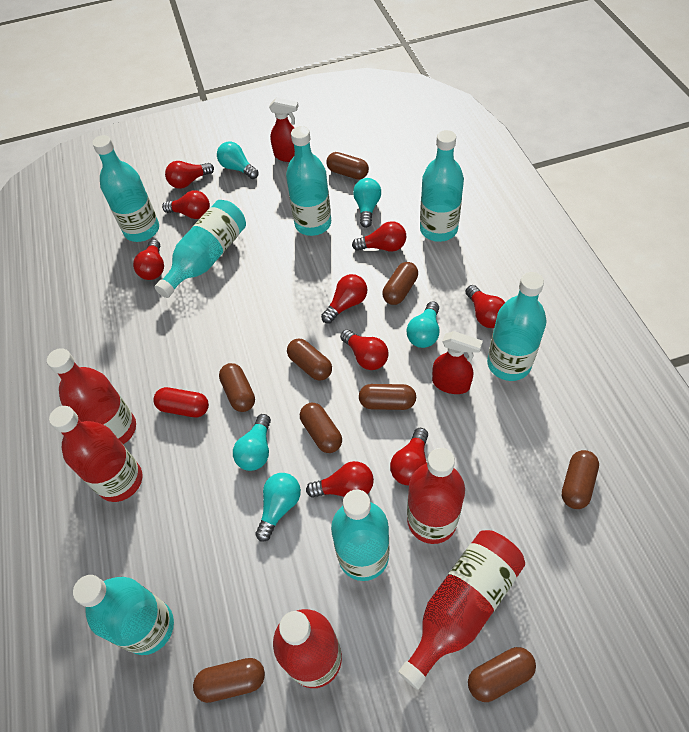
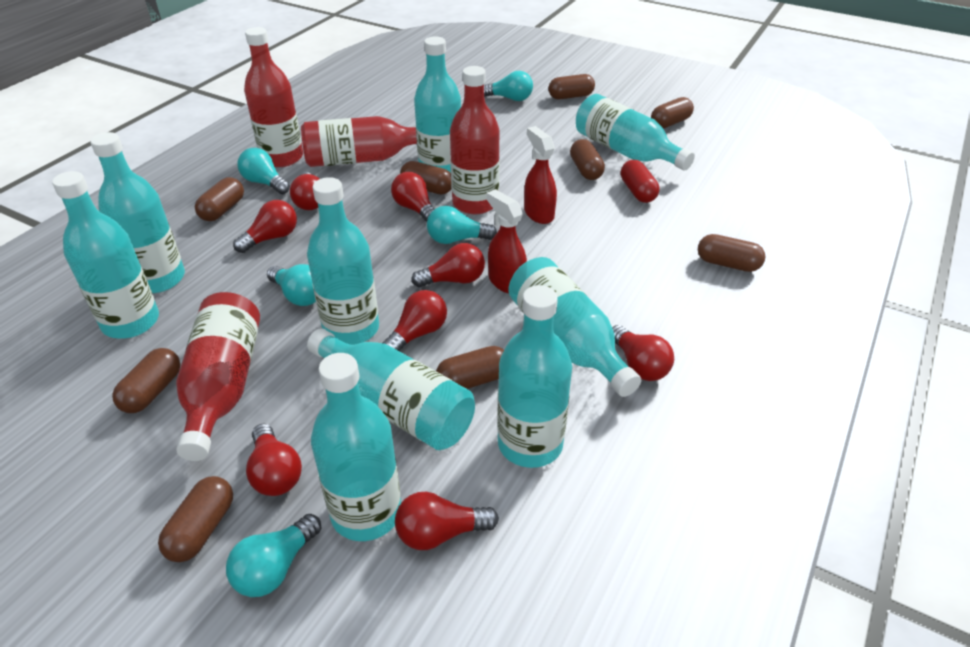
red bottle: 5 -> 4
red light bulb: 9 -> 8
turquoise bottle: 7 -> 9

